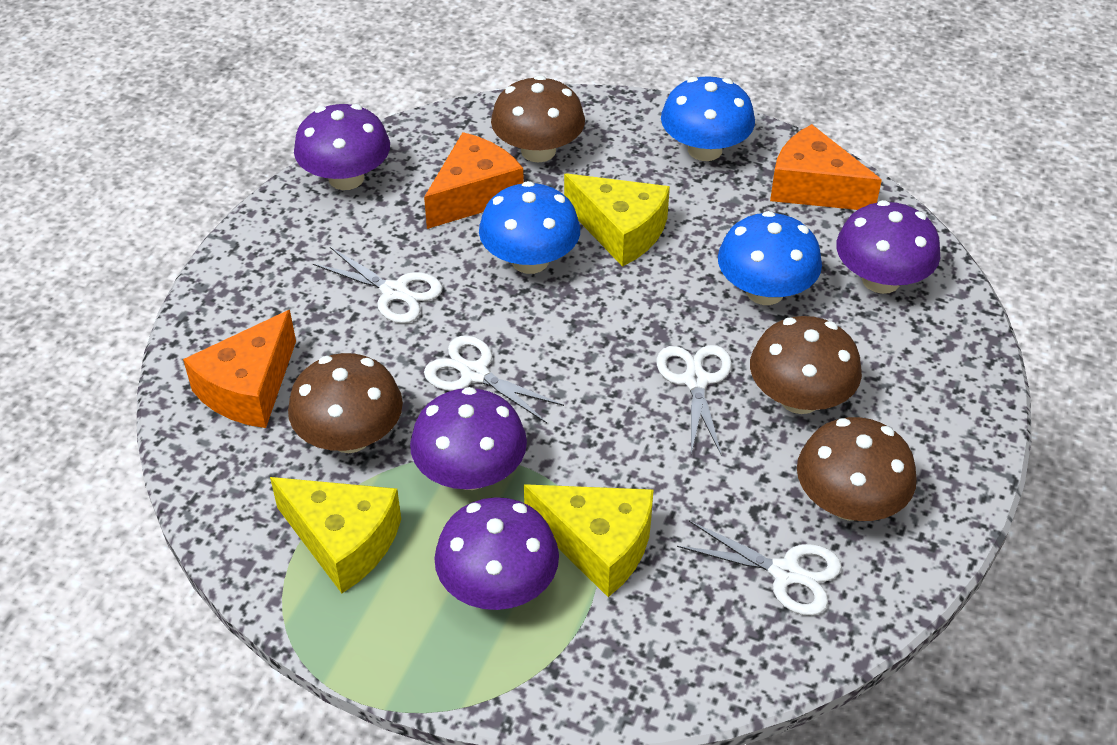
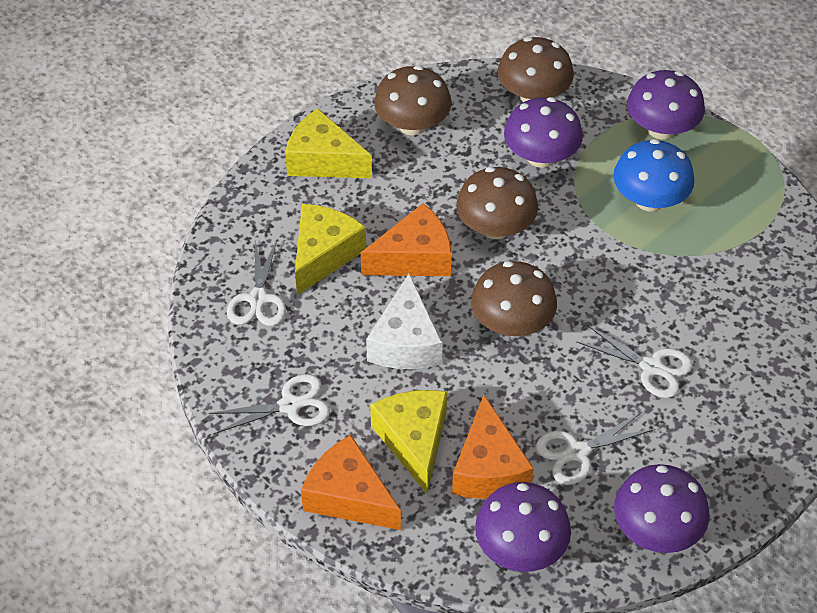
blue mushroom: 3 -> 1
white cheese: 0 -> 1

